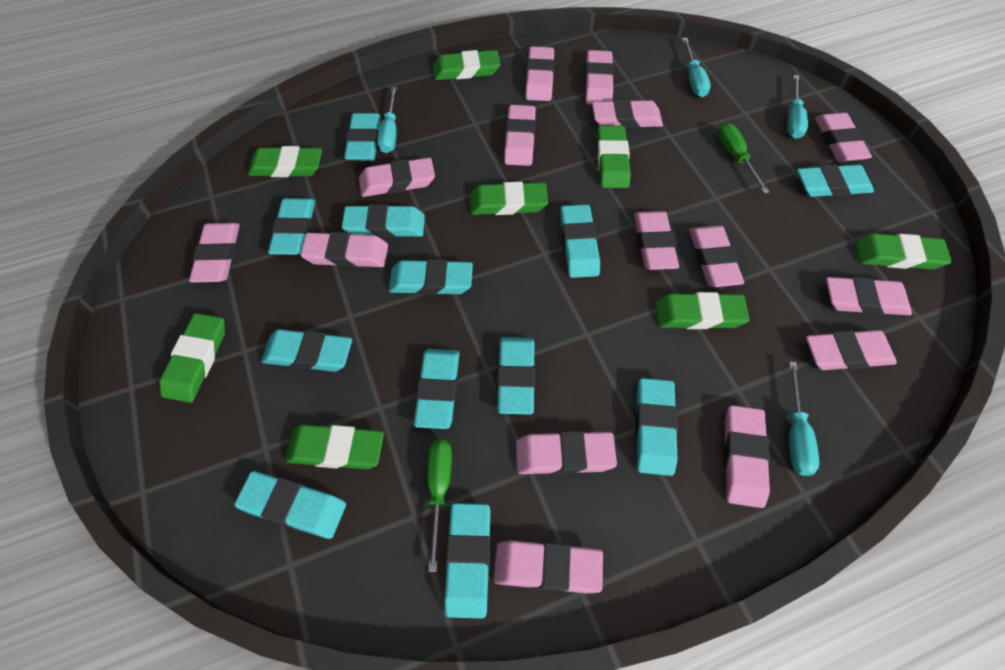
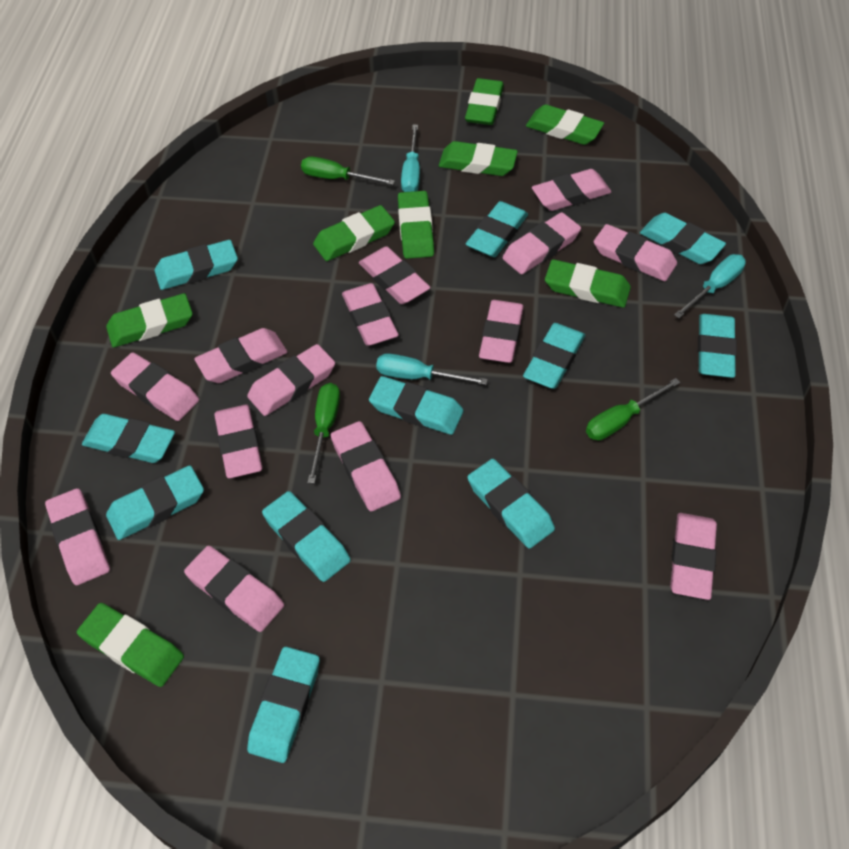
green screwdriver: 2 -> 3
pink eraser: 15 -> 14
turquoise eraser: 12 -> 11
turquoise screwdriver: 4 -> 3

